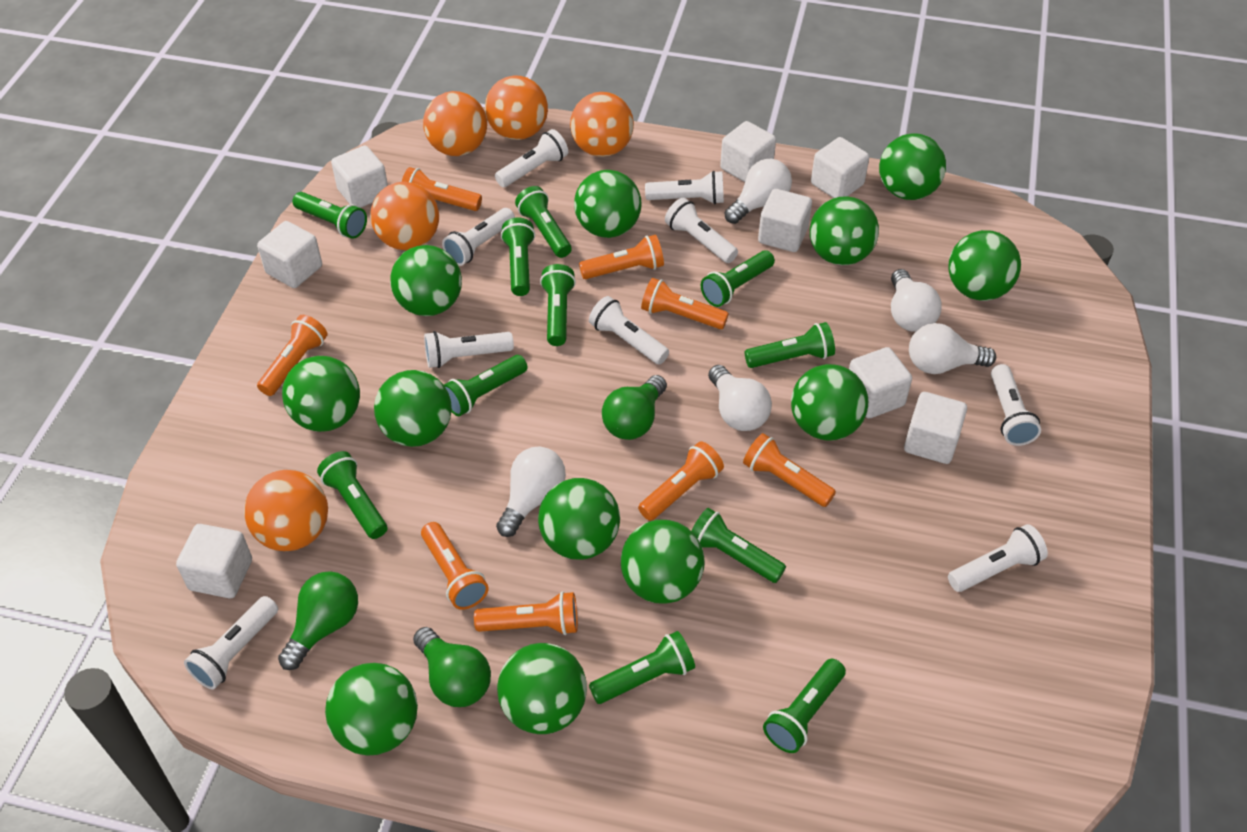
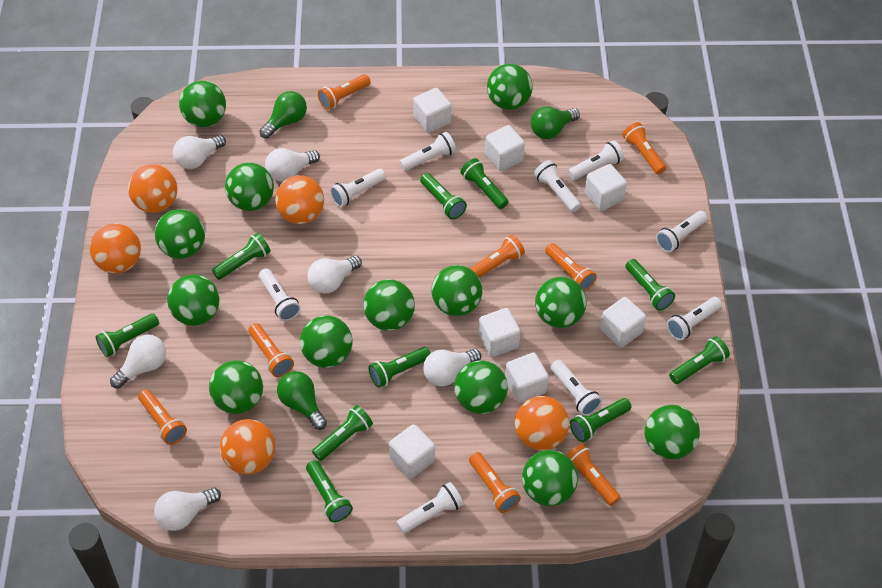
green ball: 12 -> 13
green flashlight: 11 -> 10
white cube: 8 -> 7
white light bulb: 5 -> 6

